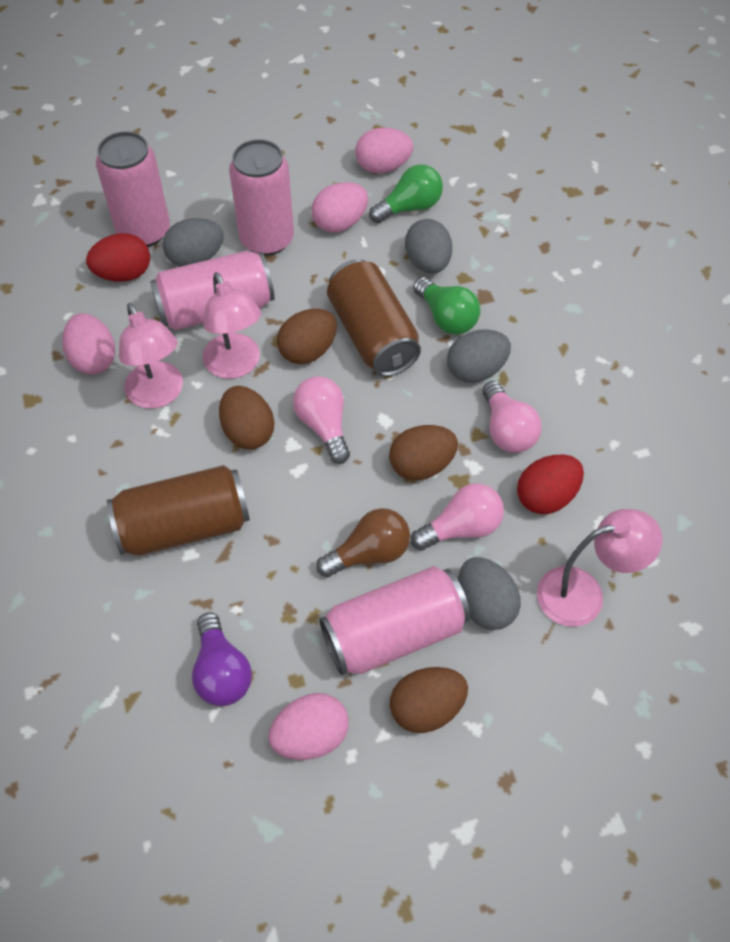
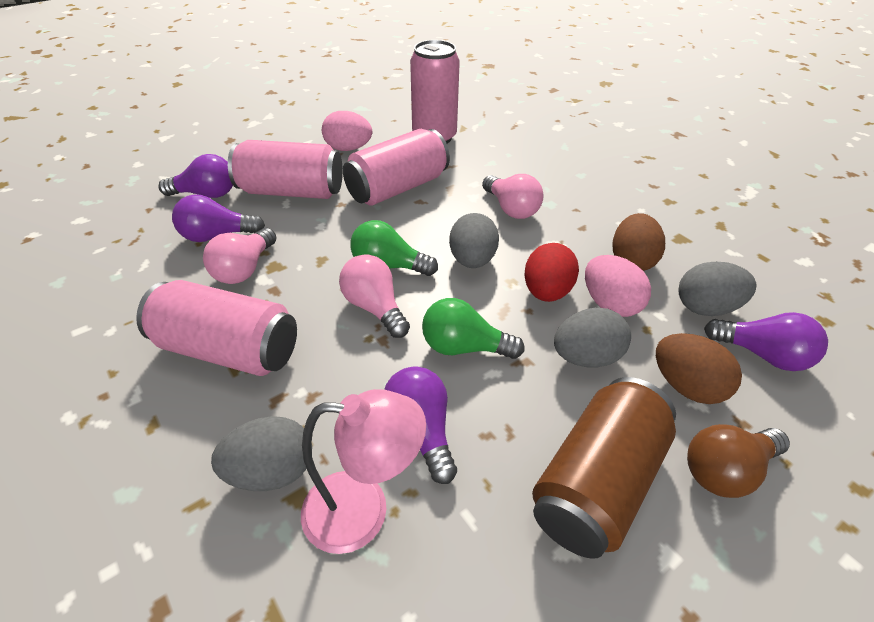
brown can: 2 -> 1
brown egg: 4 -> 2
pink egg: 4 -> 2
pink lamp: 3 -> 1
purple light bulb: 1 -> 4
red egg: 2 -> 1

